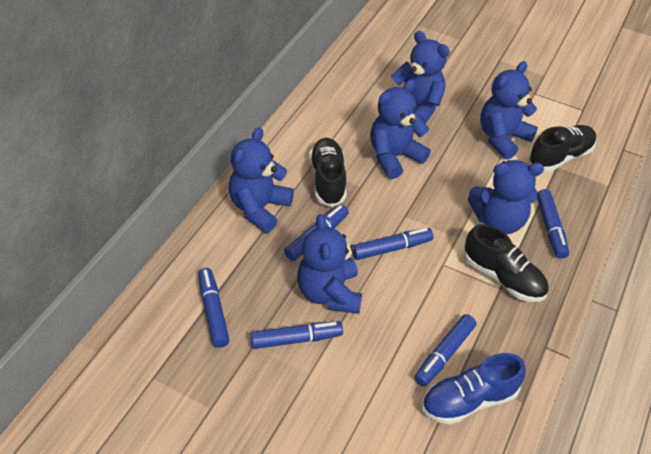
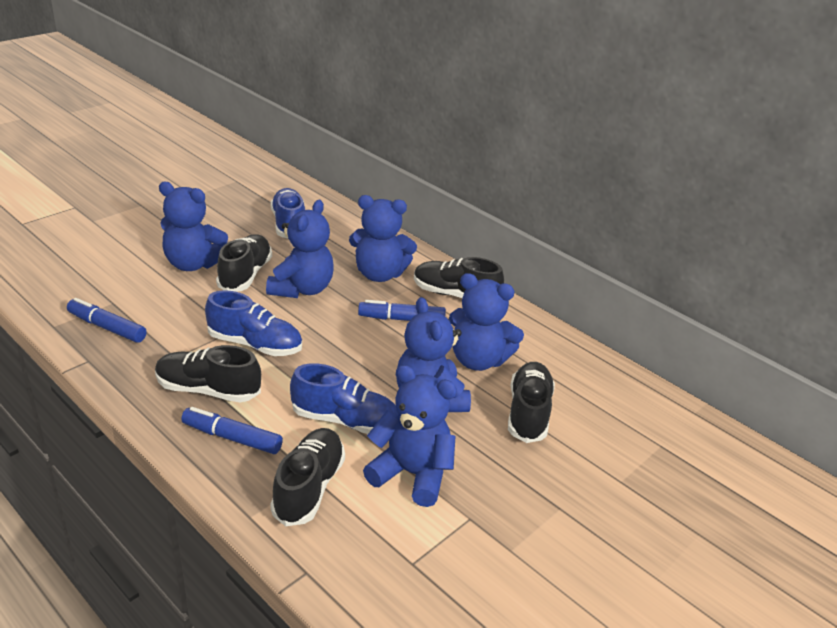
black shoe: 3 -> 5
blue marker: 6 -> 3
blue shoe: 1 -> 3

